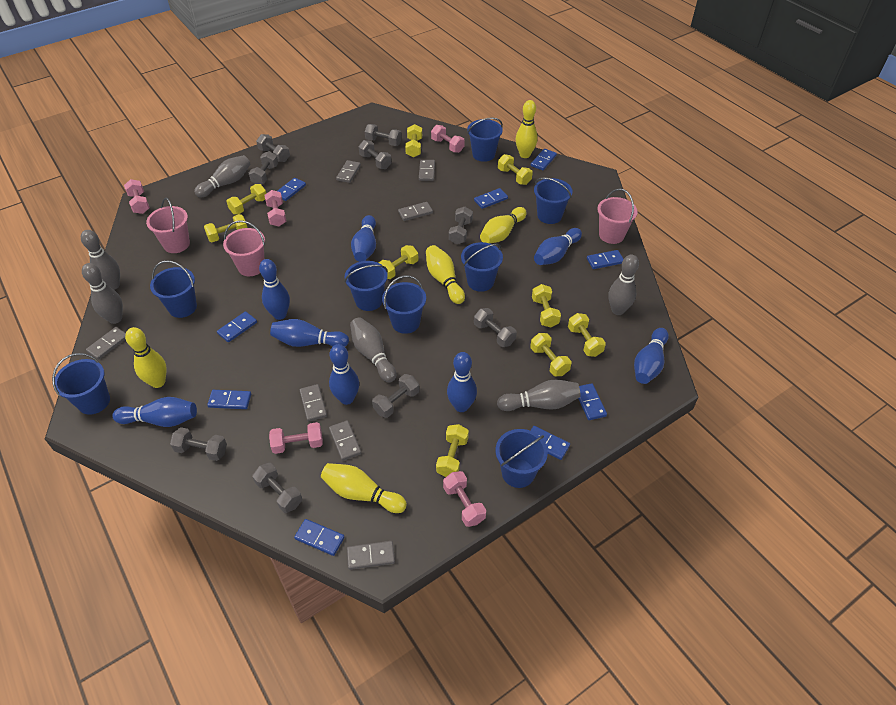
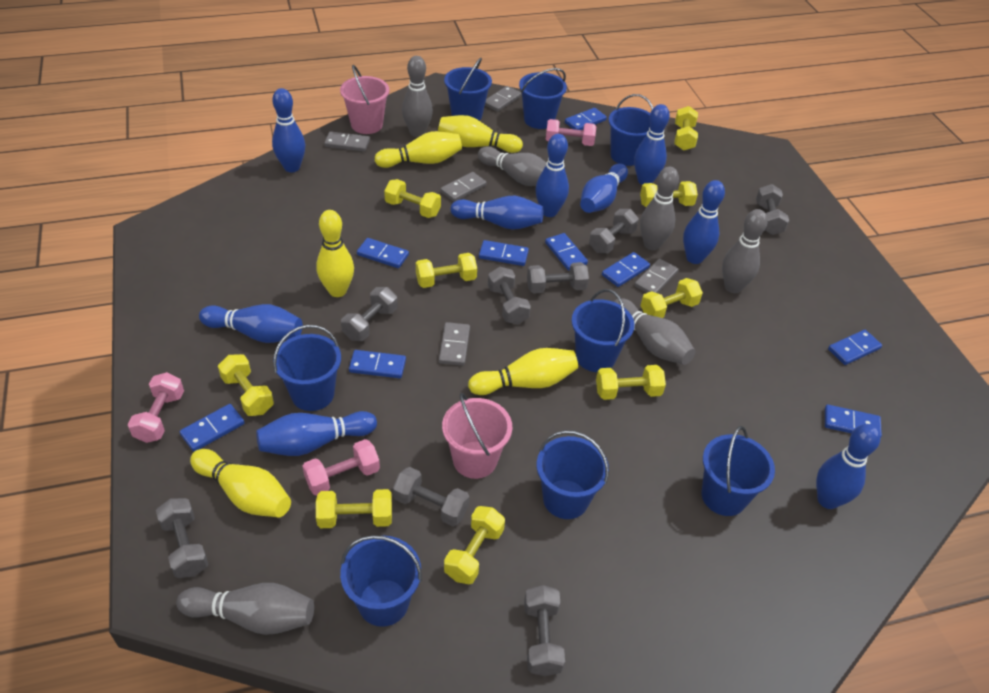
blue bowling pin: 8 -> 9
grey domino: 7 -> 5
grey dumbbell: 9 -> 8
pink bucket: 3 -> 2
pink dumbbell: 5 -> 3

